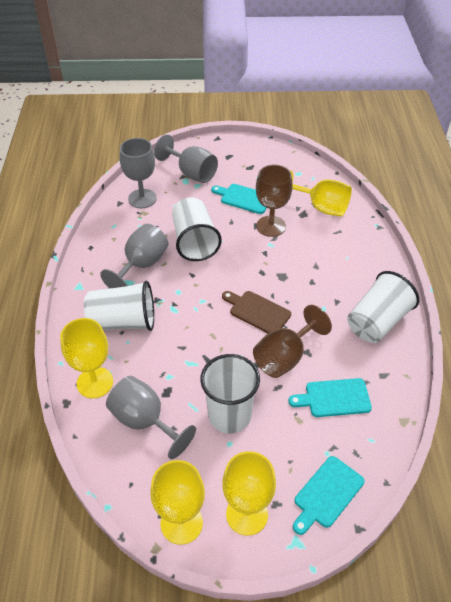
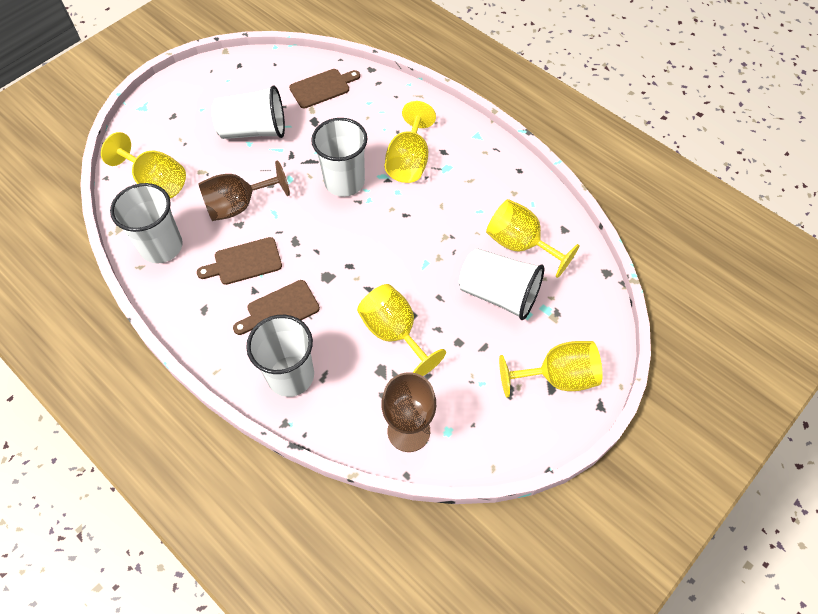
brown cutting board: 1 -> 3
grey goblet: 4 -> 0
turquoise cutting board: 3 -> 0
white cup: 4 -> 5
yellow goblet: 4 -> 5

